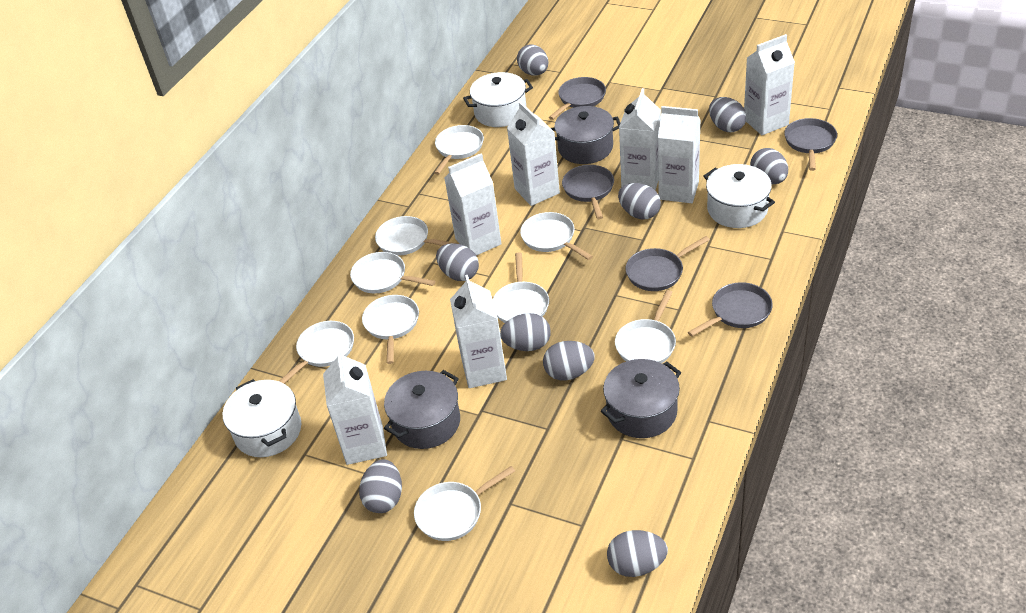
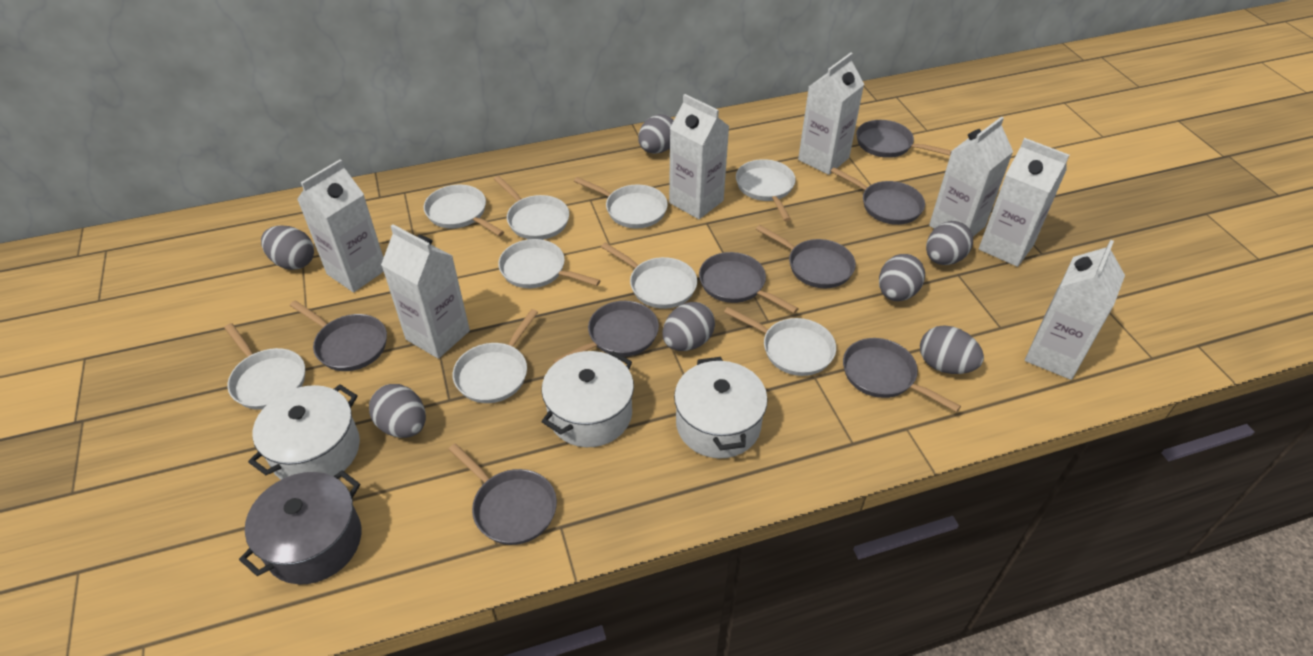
grey egg: 9 -> 7
grey pan: 5 -> 8
grey pot: 3 -> 1

